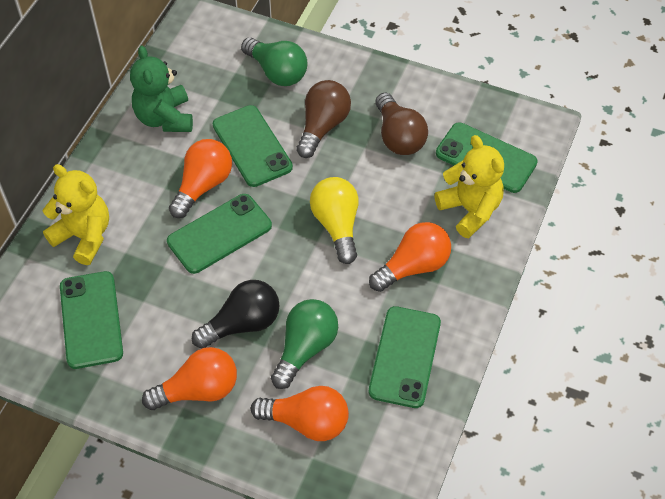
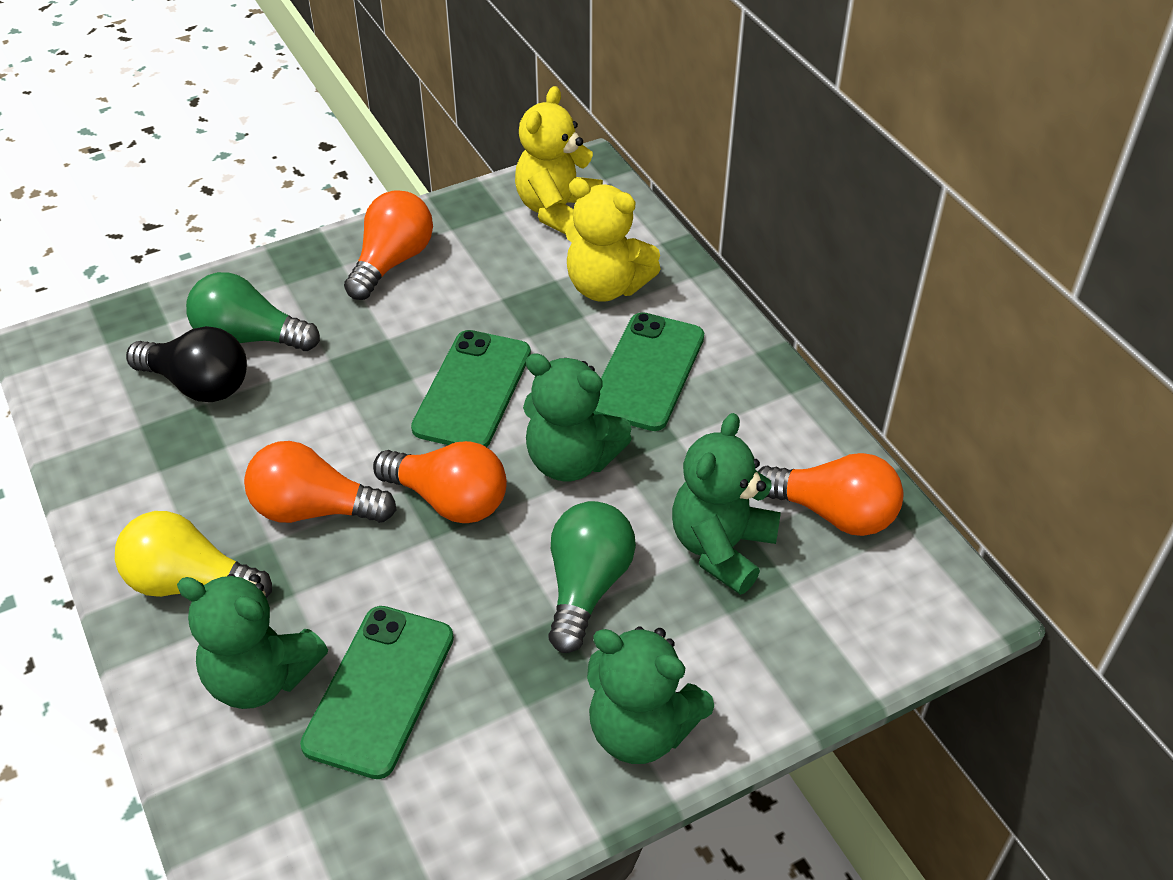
brown light bulb: 2 -> 0
green phone: 5 -> 3
green teddy bear: 1 -> 4

